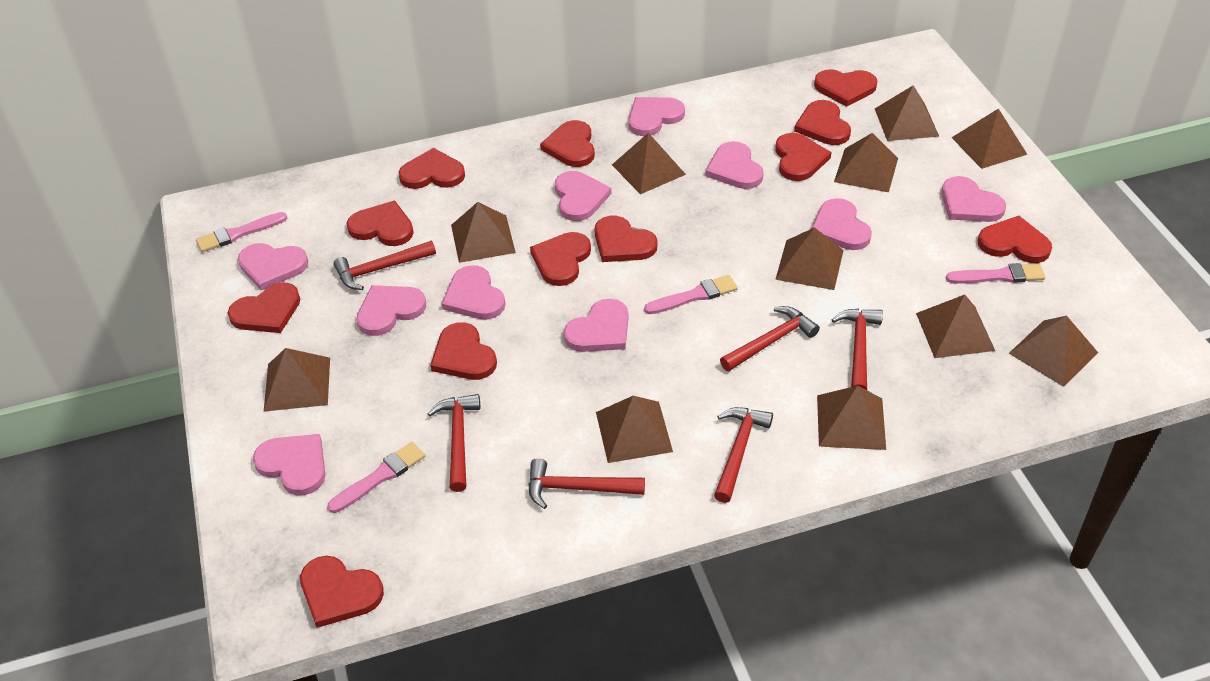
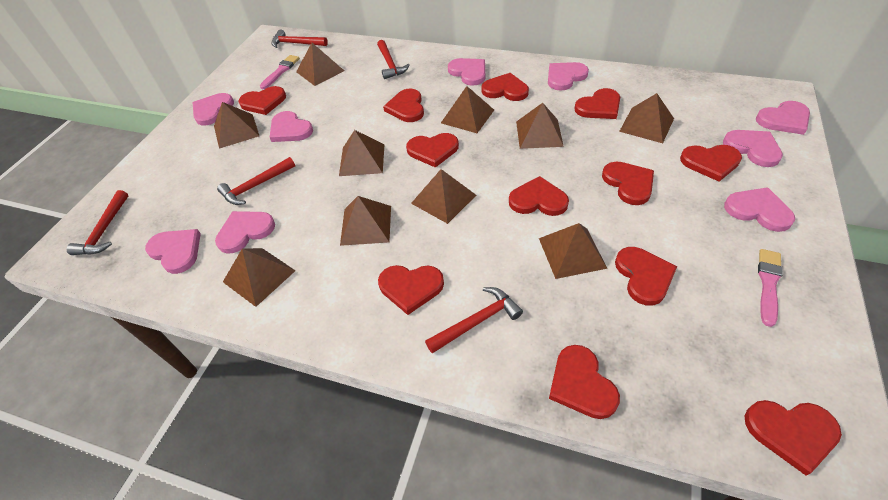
brown pyramid: 11 -> 10
pink brush: 4 -> 2
pink heart: 10 -> 9
red hammer: 6 -> 5

